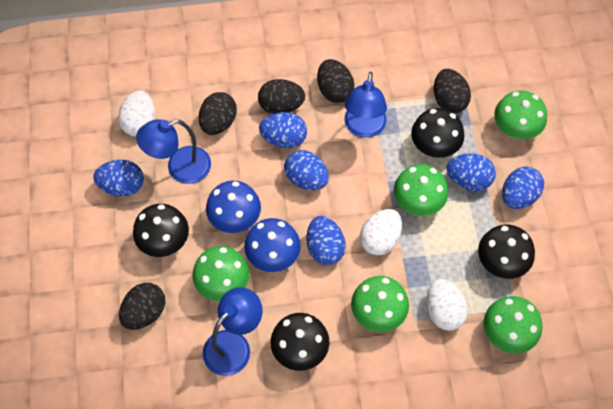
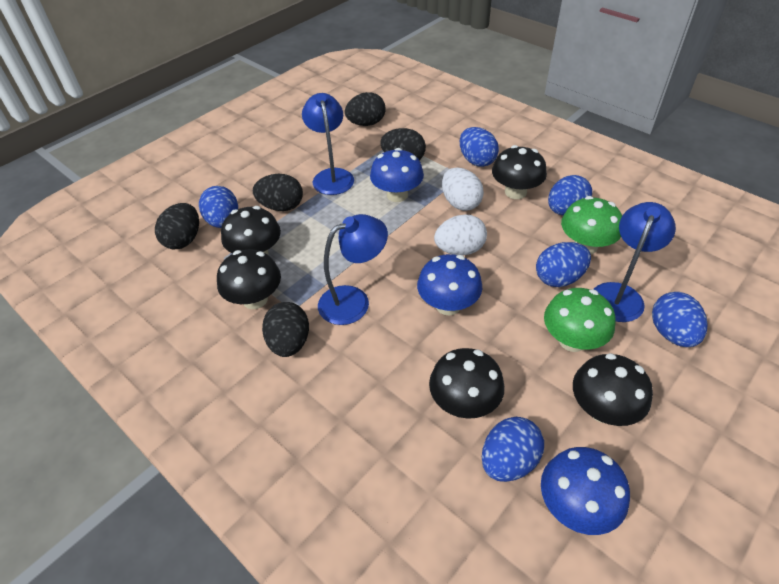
black mushroom: 4 -> 5
blue mushroom: 2 -> 3
green mushroom: 5 -> 2
white egg: 3 -> 2

